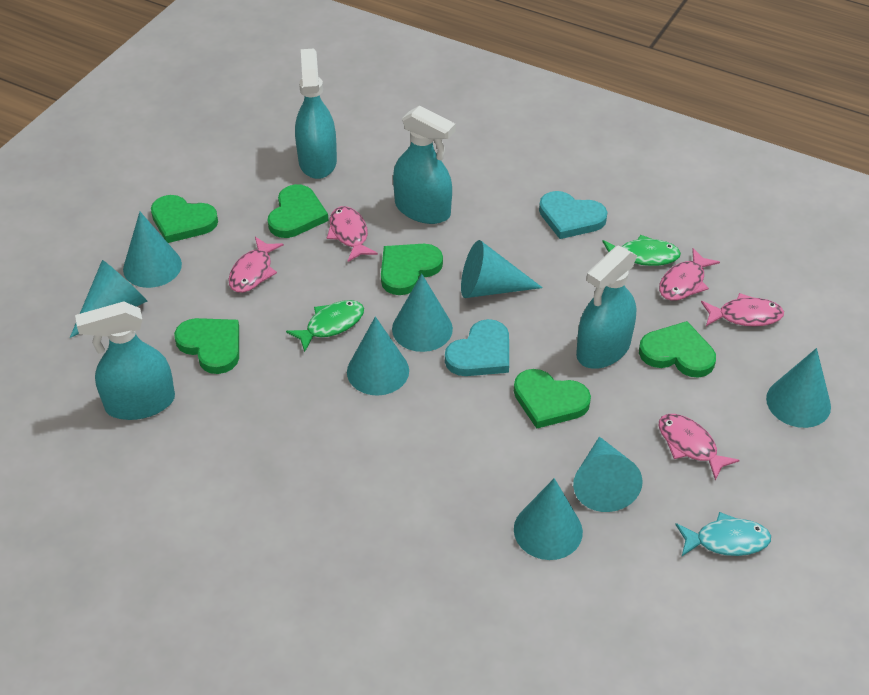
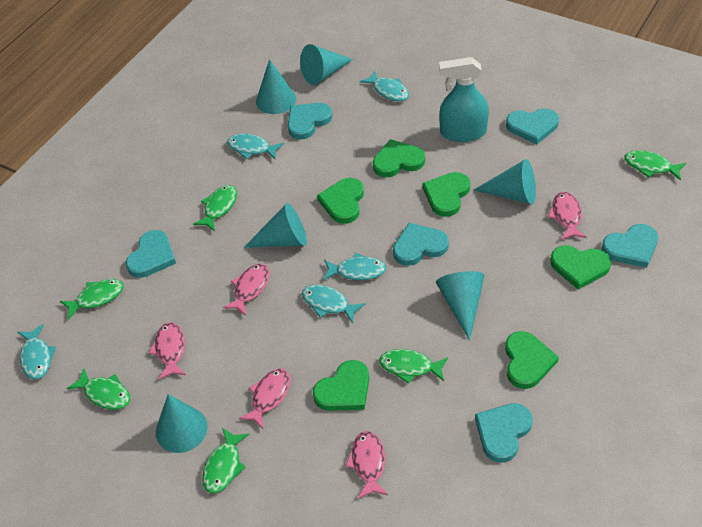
green fish: 2 -> 6
turquoise cone: 8 -> 6
turquoise fish: 1 -> 5
turquoise heart: 2 -> 6
turquoise spray bottle: 4 -> 1

